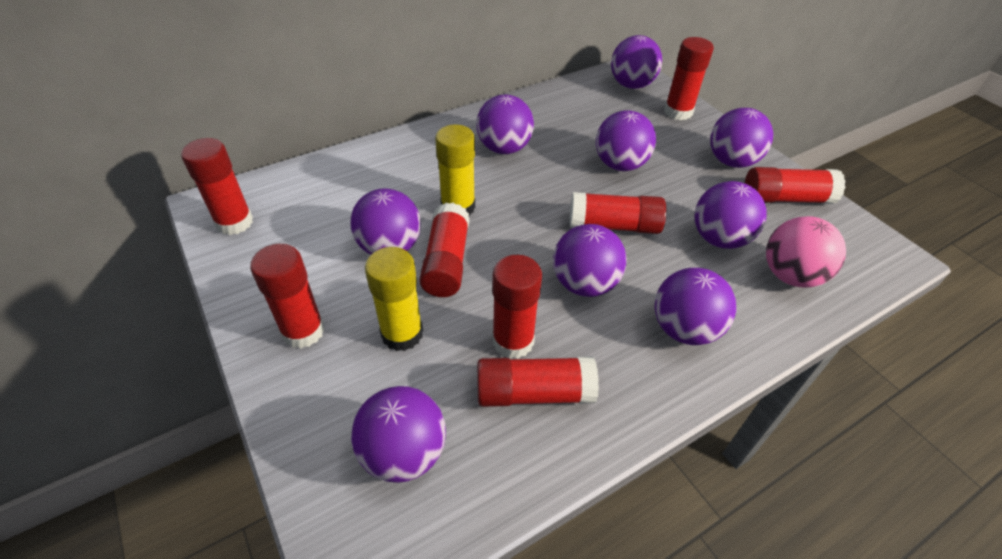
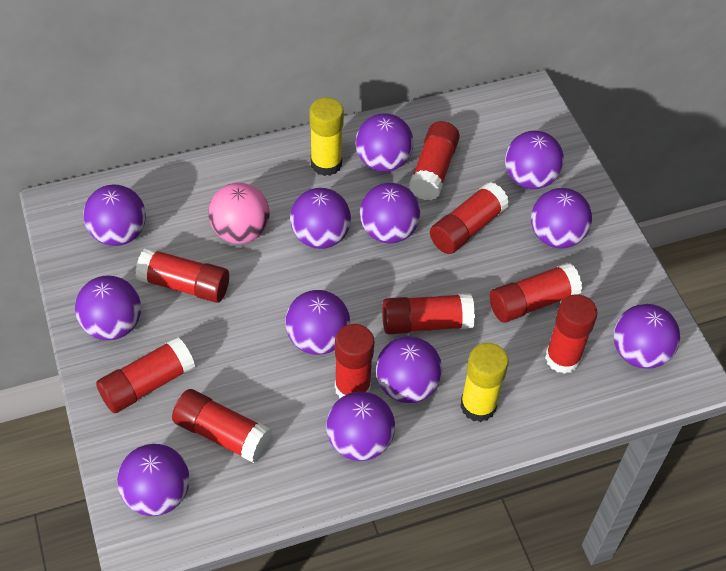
purple ball: 9 -> 12
red glue stick: 8 -> 9

